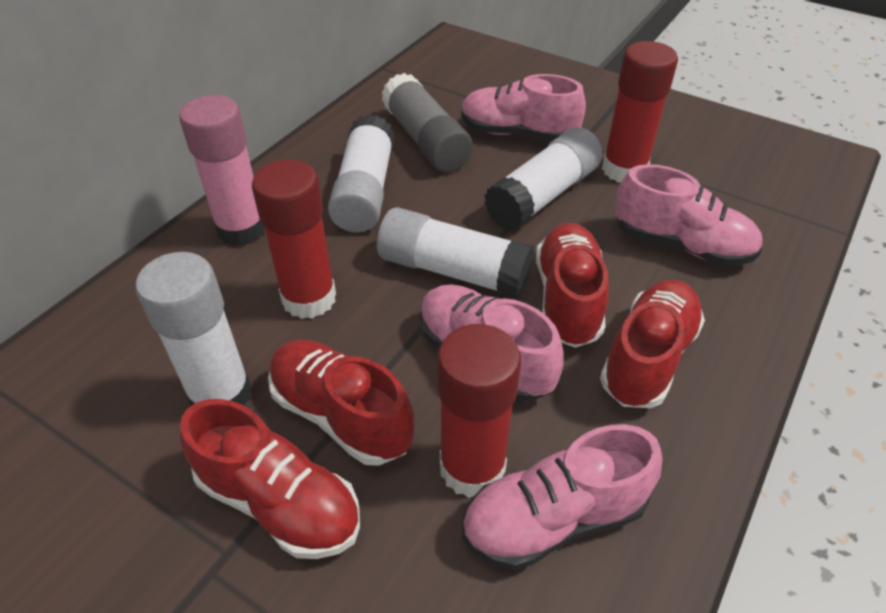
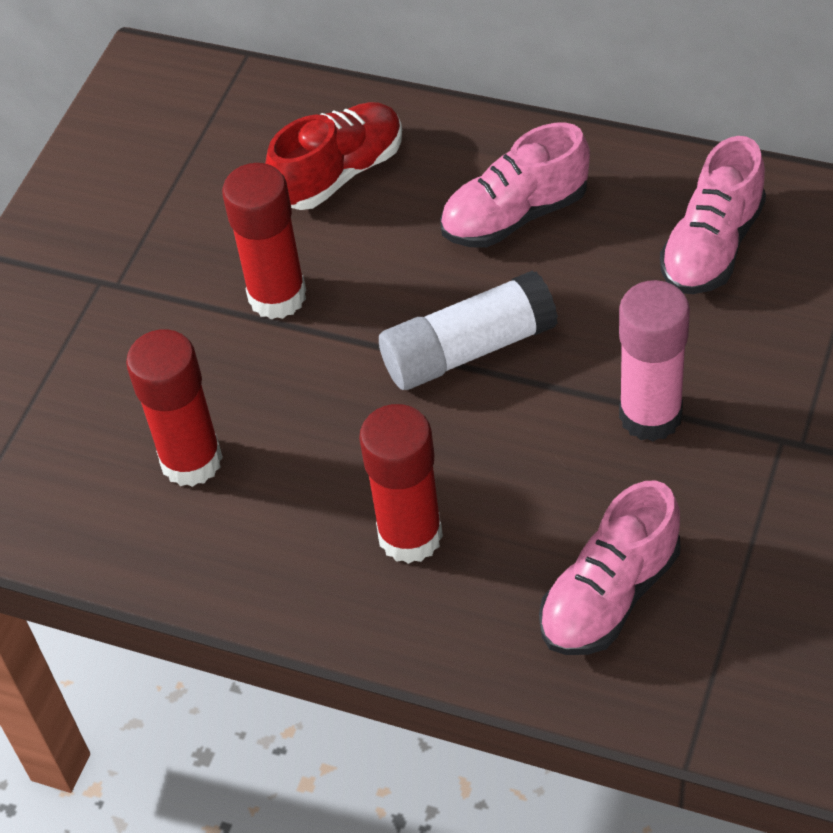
grey glue stick: 1 -> 0
pink shoe: 4 -> 3
red shoe: 4 -> 1
white glue stick: 4 -> 1

